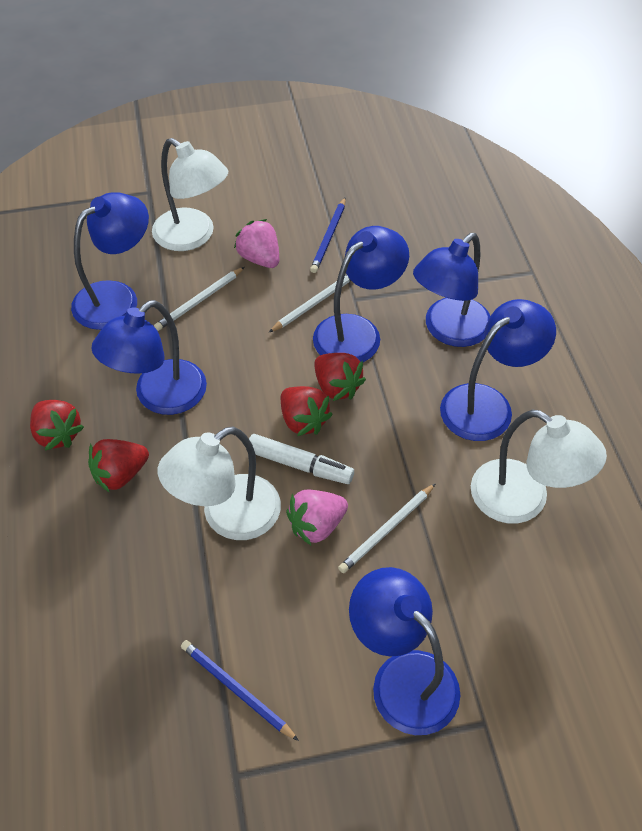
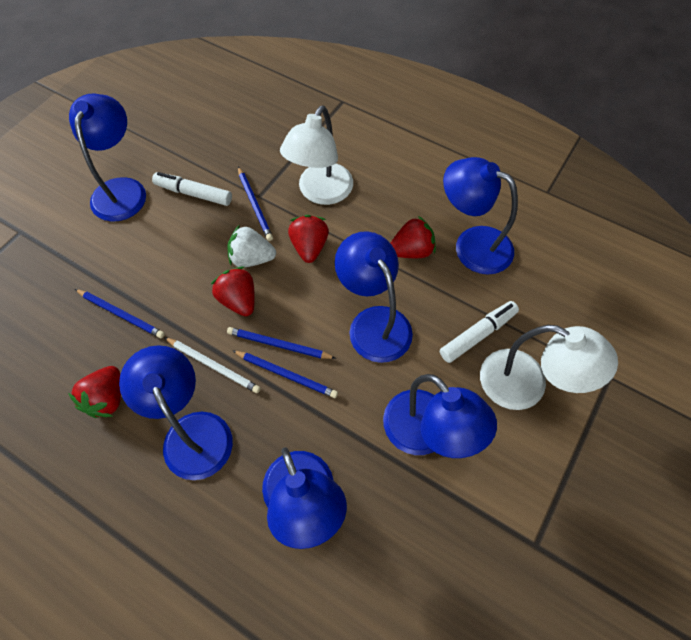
blue pencil: 2 -> 4
pink strawberry: 2 -> 0
white lamp: 3 -> 2
white marker: 1 -> 2
white pencil: 3 -> 1
white strawberry: 0 -> 1

